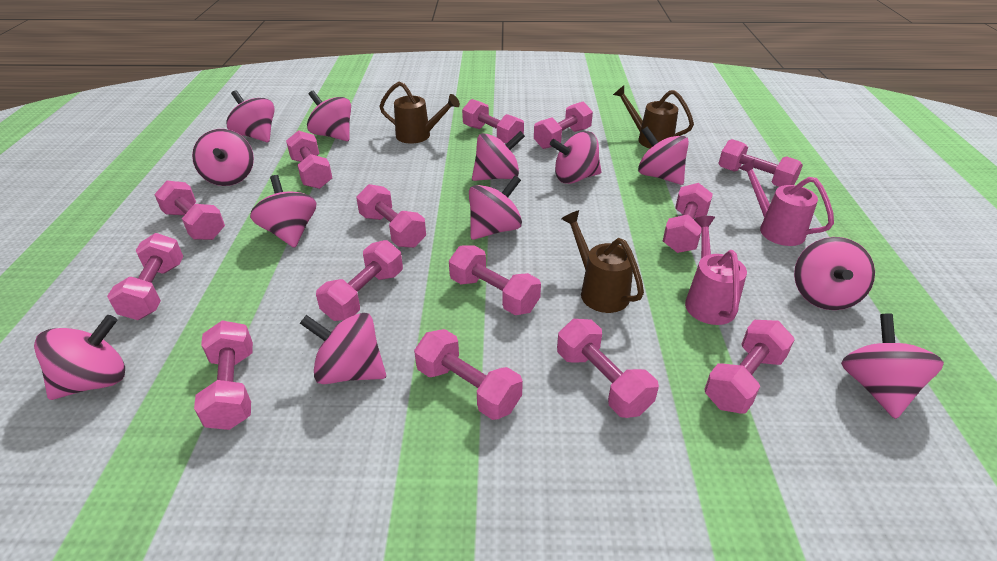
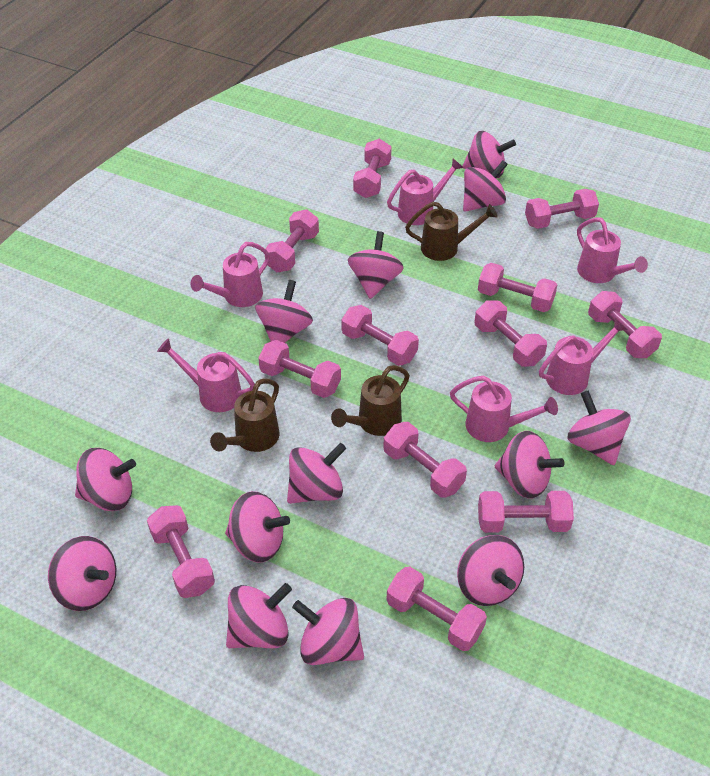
pink dumbbell: 14 -> 12
pink spinning top: 12 -> 13
pink watering can: 2 -> 6

